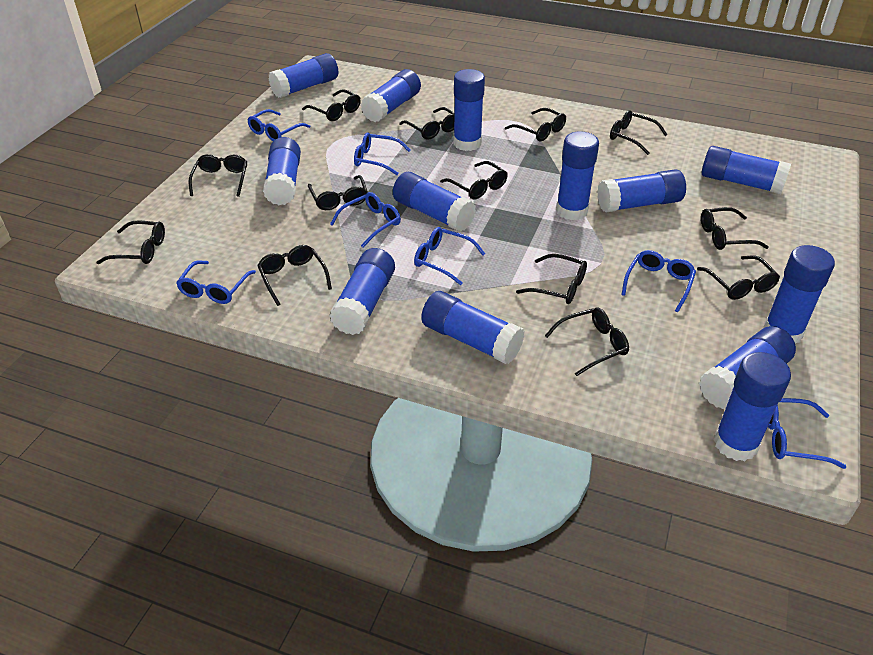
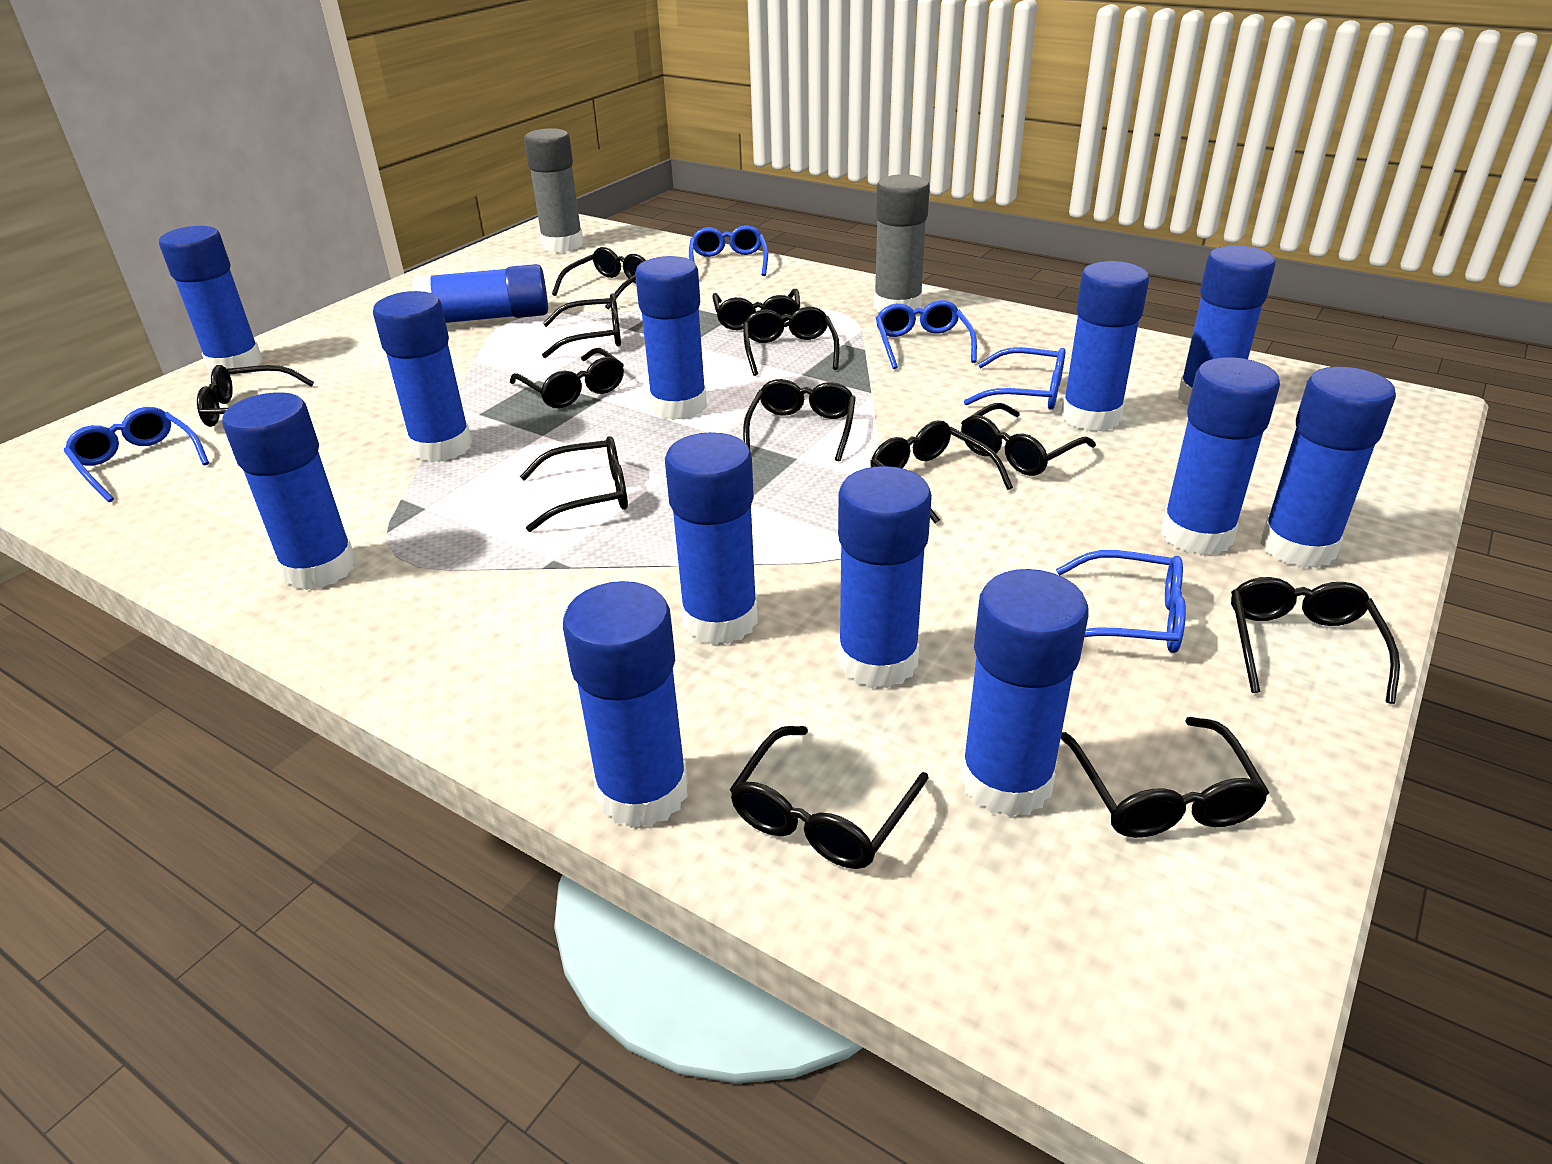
blue glasses: 7 -> 5
grey glue stick: 0 -> 2

